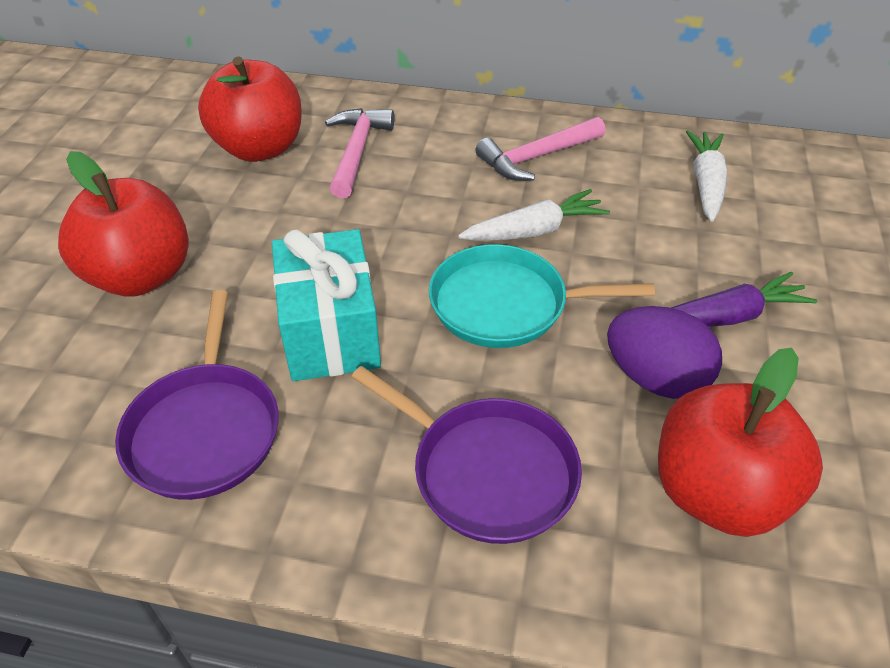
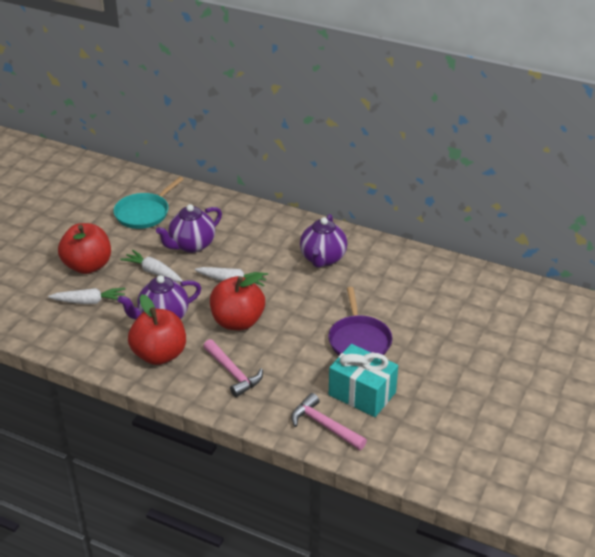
purple carrot: 1 -> 0
purple egg: 1 -> 0
purple pan: 2 -> 1
purple teapot: 0 -> 3
white carrot: 2 -> 3

